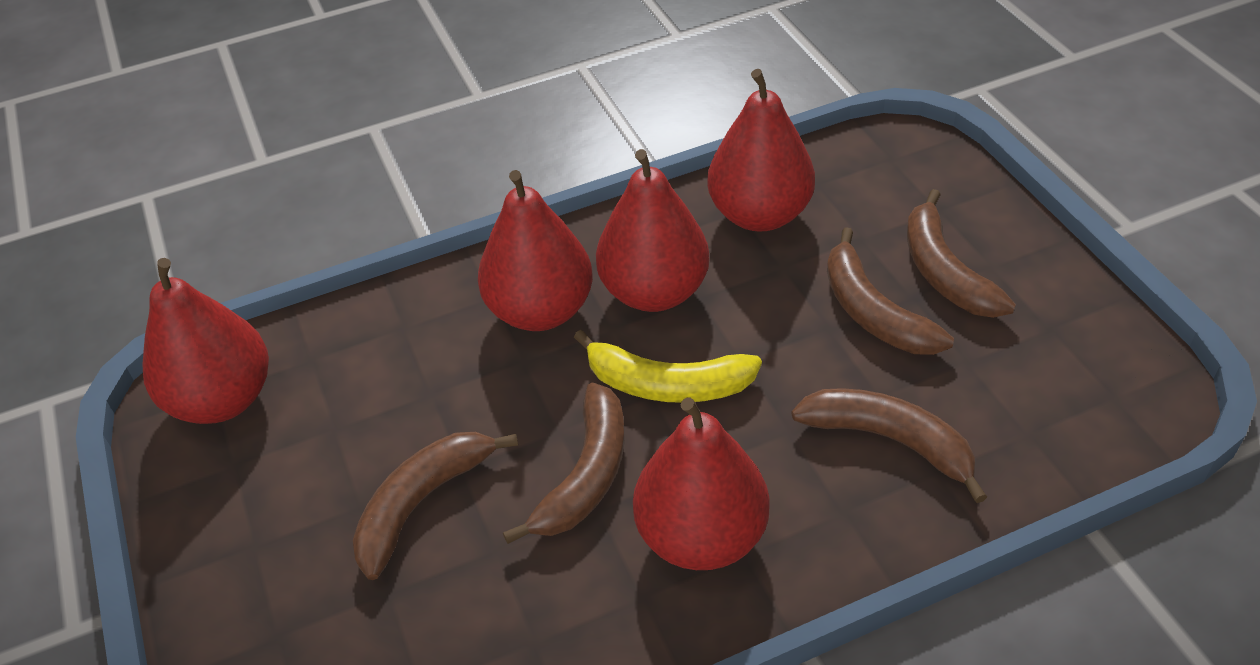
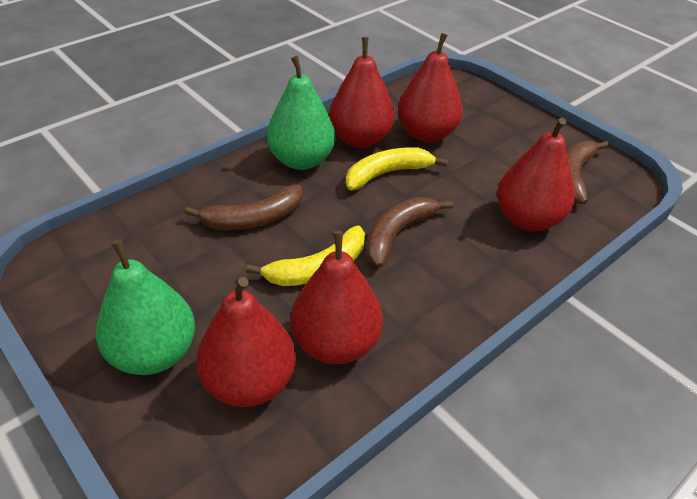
brown banana: 5 -> 3
green pear: 0 -> 2
yellow banana: 1 -> 2

